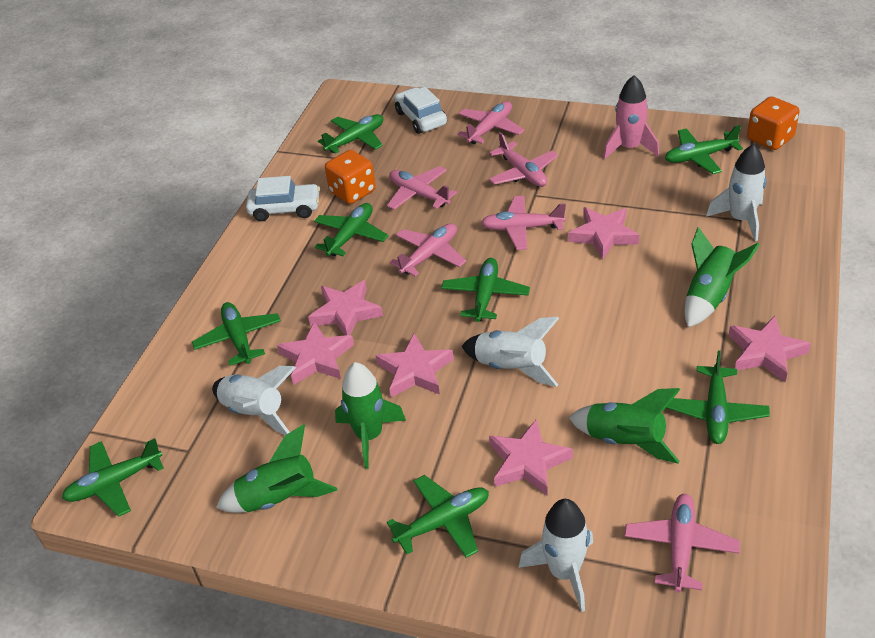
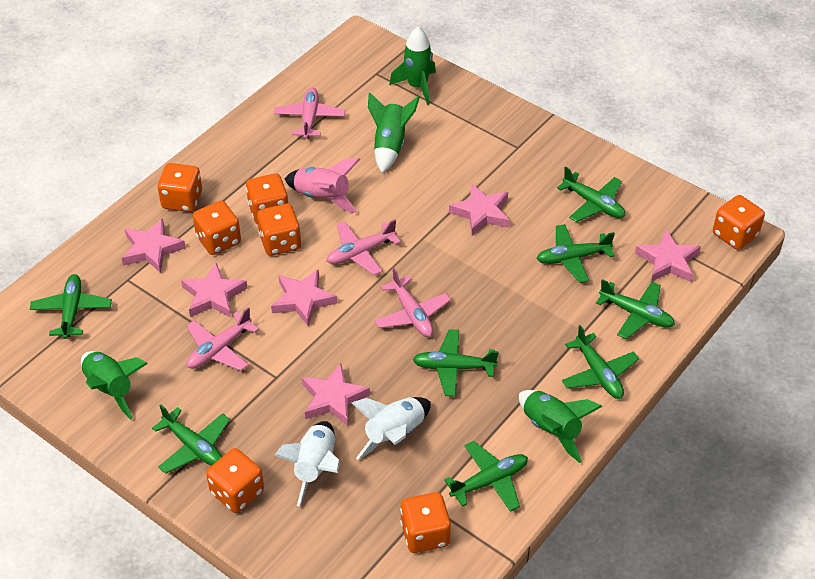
orange dice: 2 -> 7
pink plane: 6 -> 4
white car: 2 -> 0
white rocket: 4 -> 2

